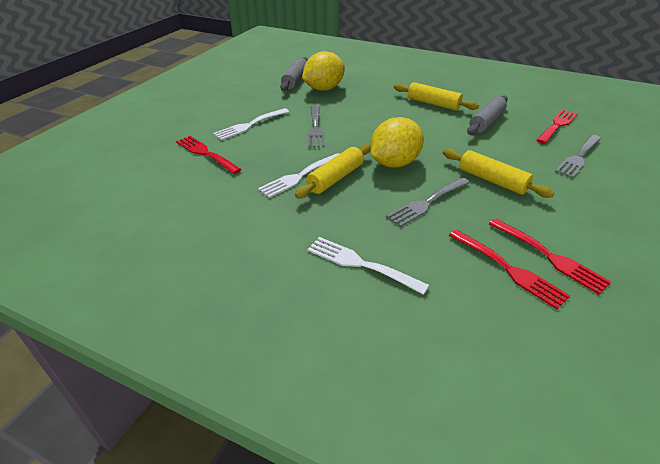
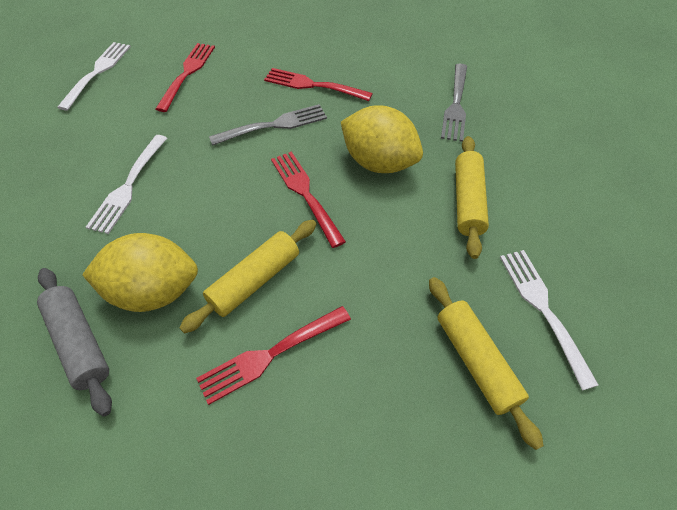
grey fork: 3 -> 2
grey rolling pin: 2 -> 1

